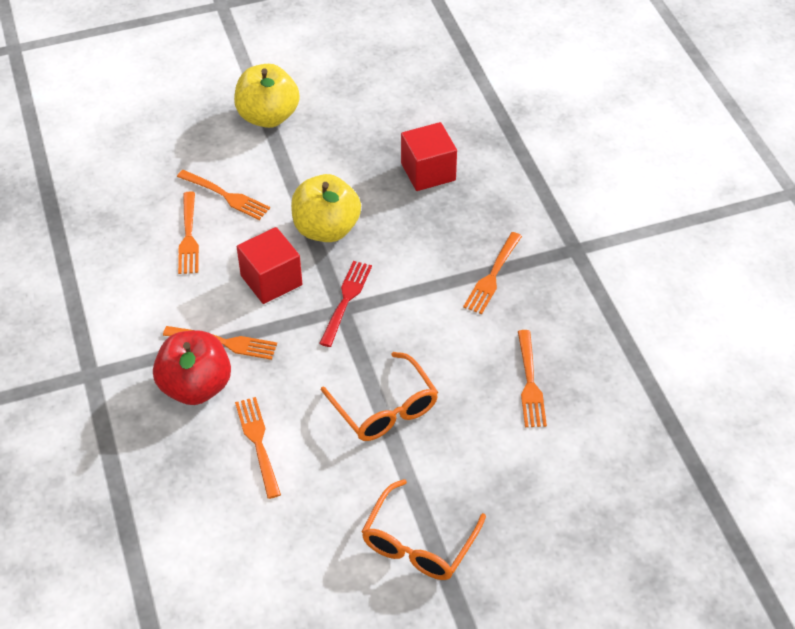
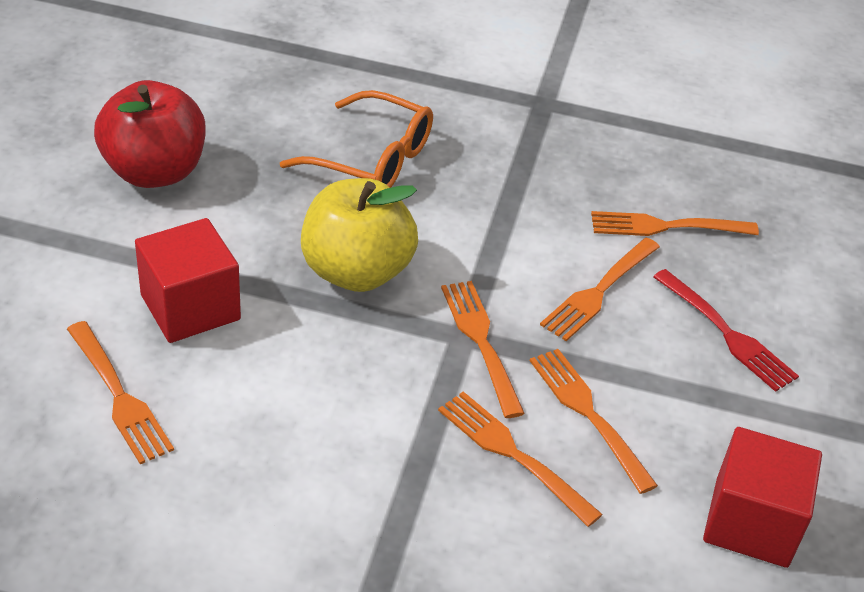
orange glasses: 2 -> 1
yellow apple: 2 -> 1

